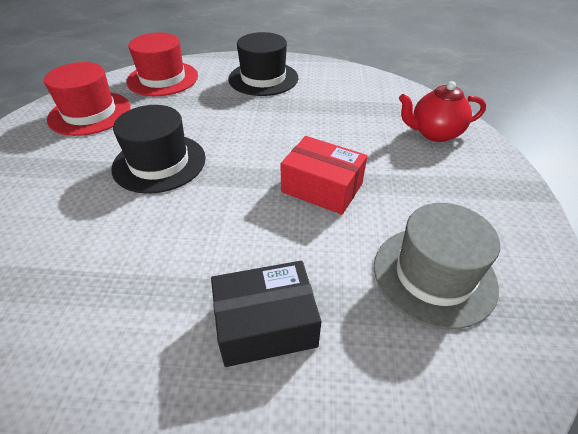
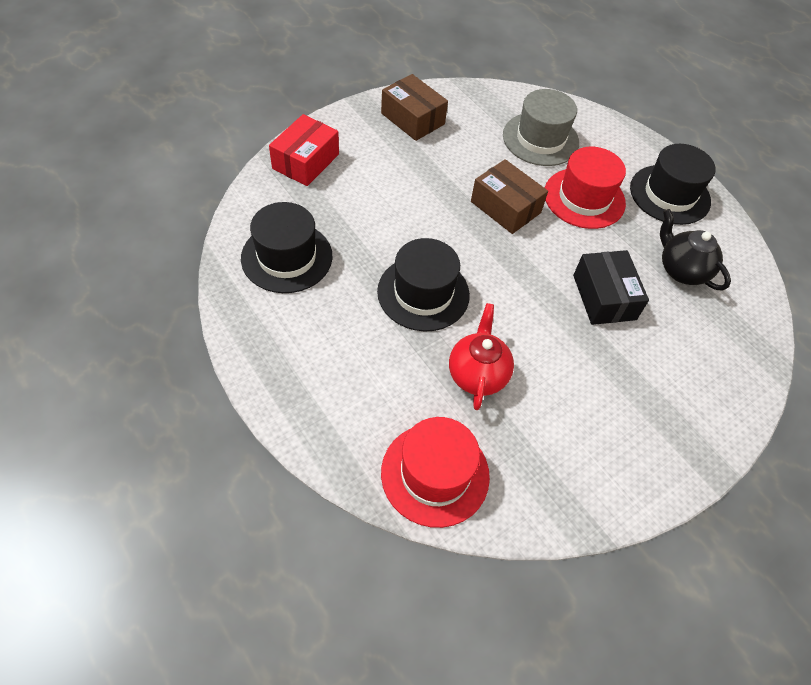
black hat: 2 -> 3
black teapot: 0 -> 1
brown box: 0 -> 2

